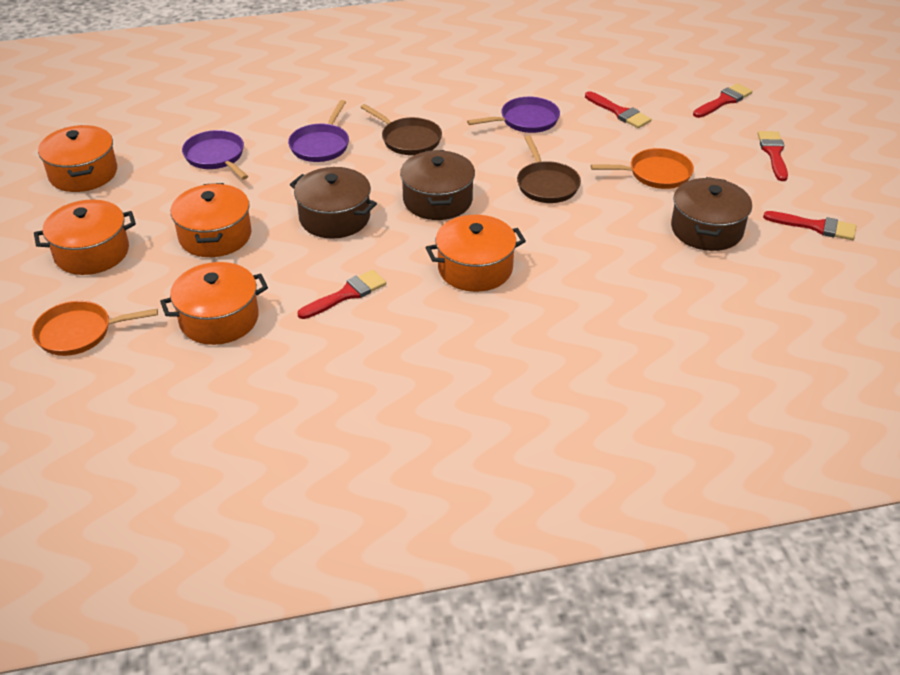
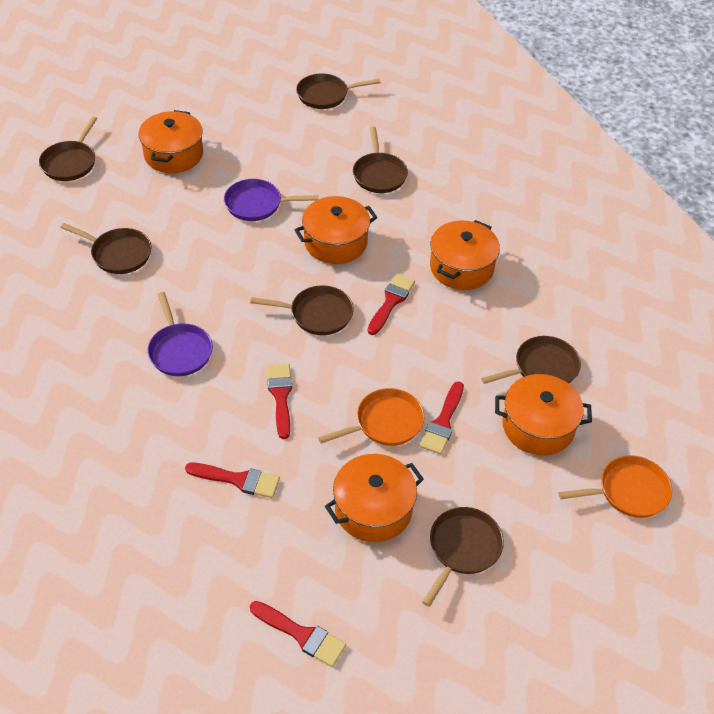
brown pan: 2 -> 7
brown pot: 3 -> 0
purple pan: 3 -> 2

